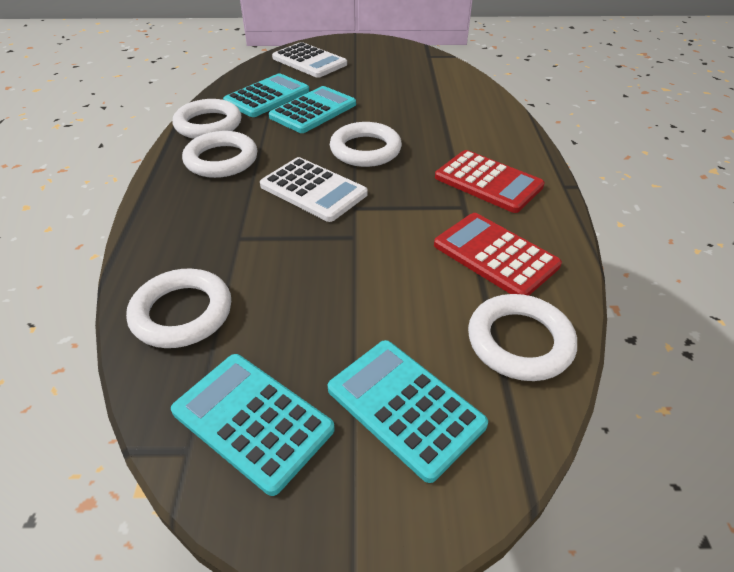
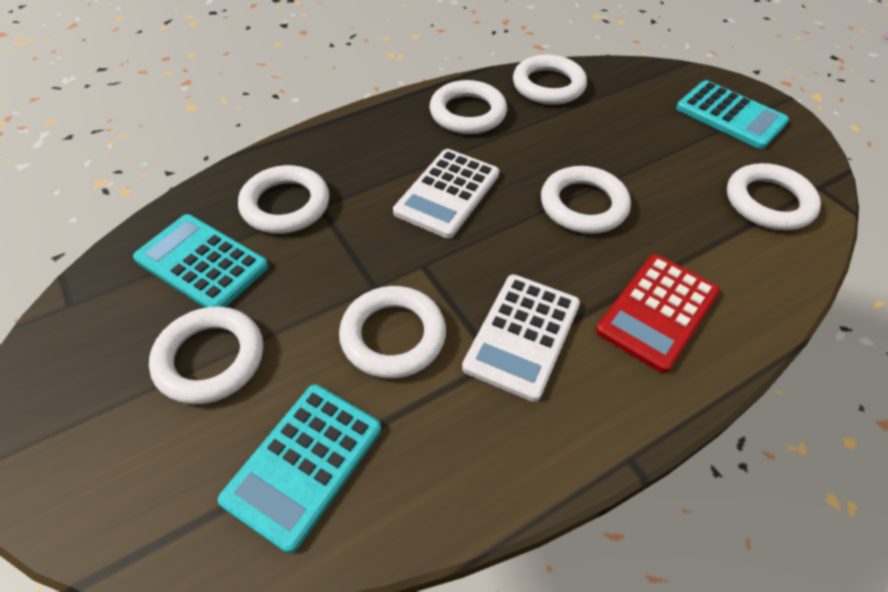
red calculator: 2 -> 1
turquoise calculator: 4 -> 3
white ring: 5 -> 7

